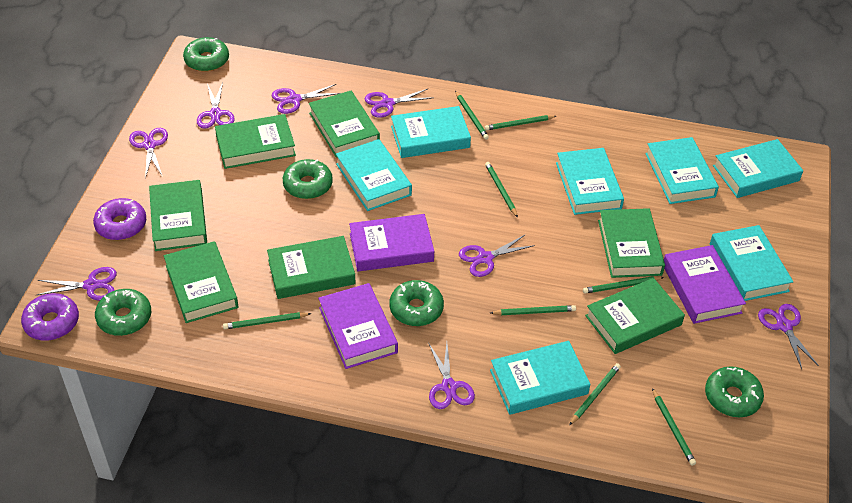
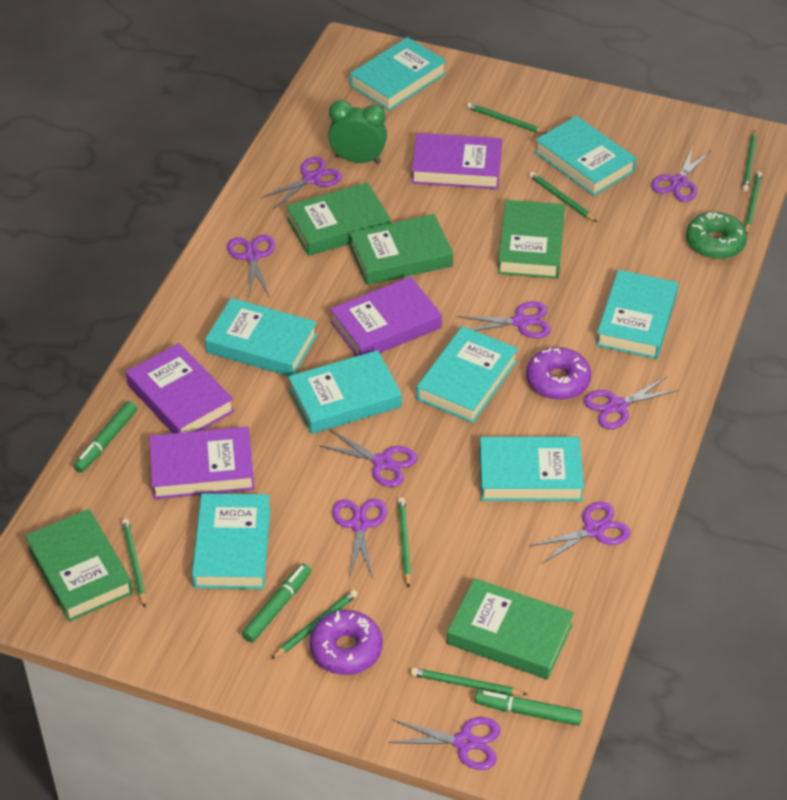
green book: 7 -> 5
green clock: 0 -> 1
green donut: 5 -> 1
green marker: 0 -> 3
purple book: 3 -> 4
purple scissors: 8 -> 9
turquoise book: 7 -> 8

